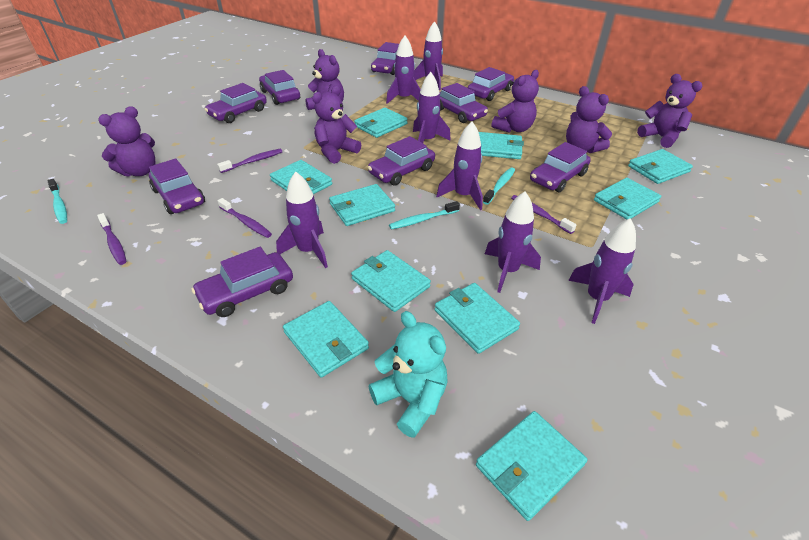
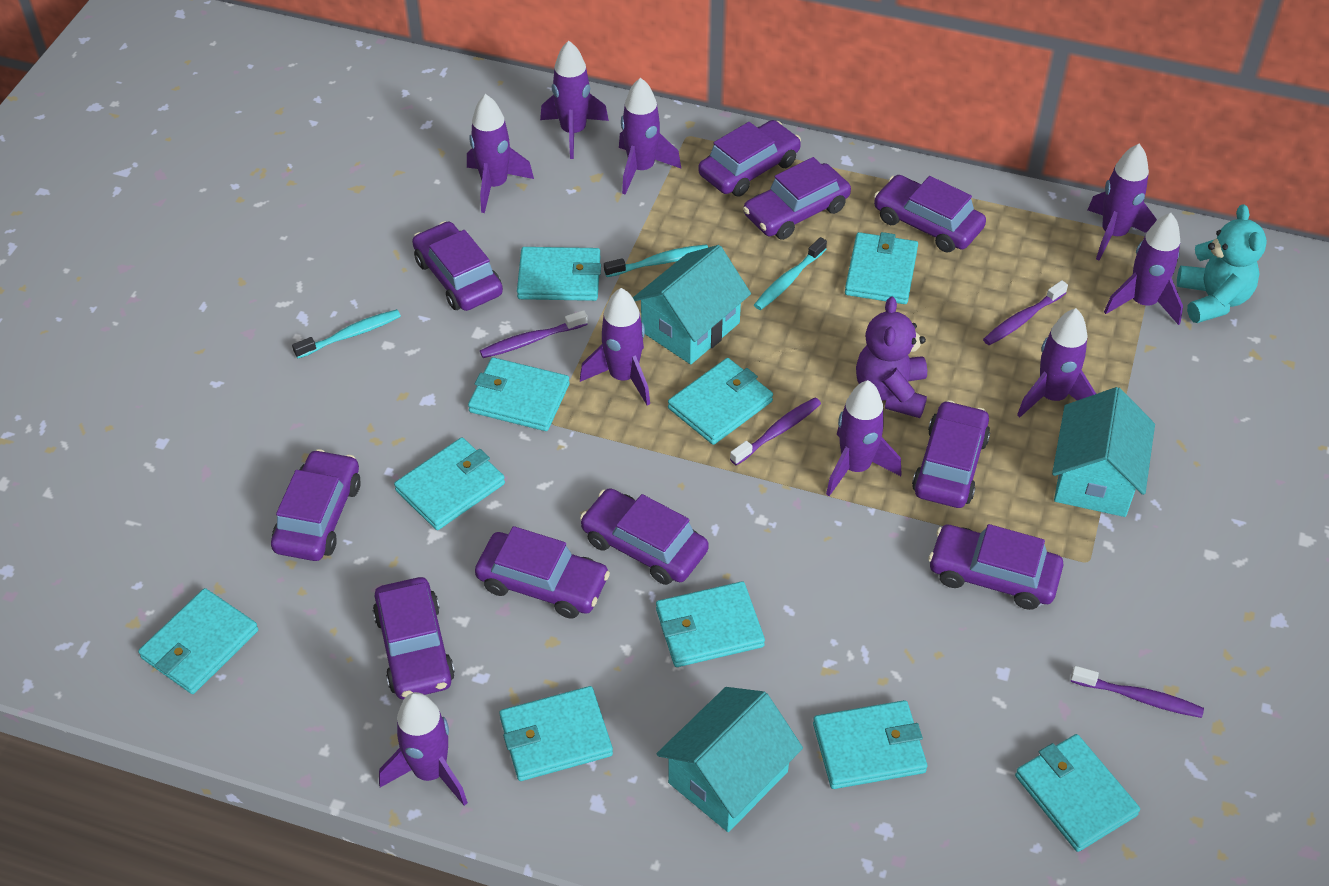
purple car: 9 -> 10
purple rocket: 7 -> 9
purple teddy bear: 6 -> 1
turquoise house: 0 -> 3

